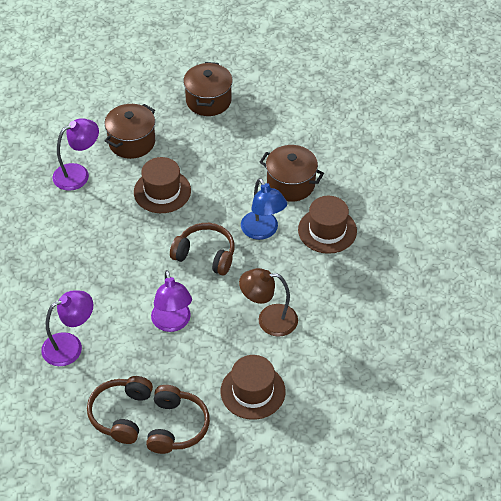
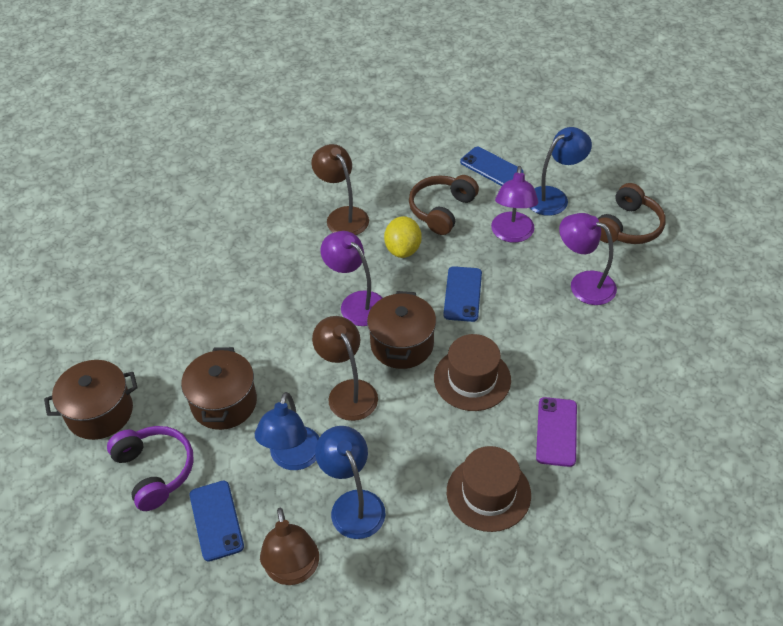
blue lamp: 1 -> 3
blue phone: 0 -> 3
brown hat: 3 -> 2
brown headphones: 3 -> 2
brown lamp: 1 -> 3
purple headphones: 0 -> 1
purple phone: 0 -> 1
yellow lemon: 0 -> 1

